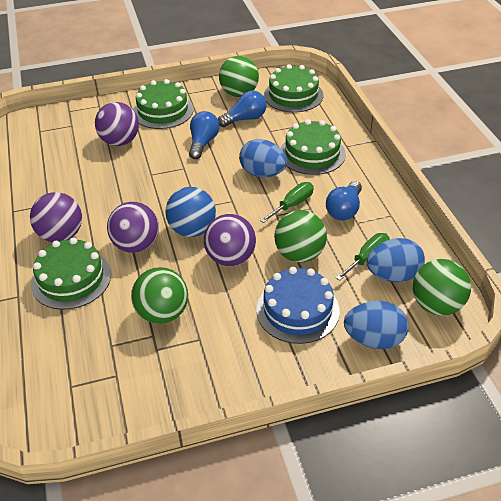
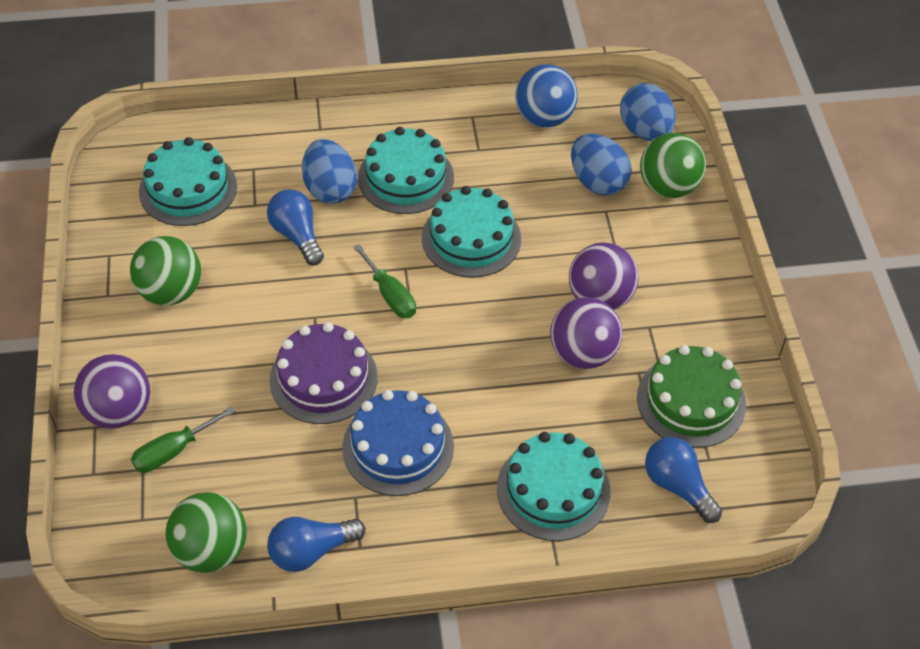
green ball: 4 -> 3
green cake: 4 -> 1
purple ball: 4 -> 3
purple cake: 0 -> 1
turquoise cake: 0 -> 4

